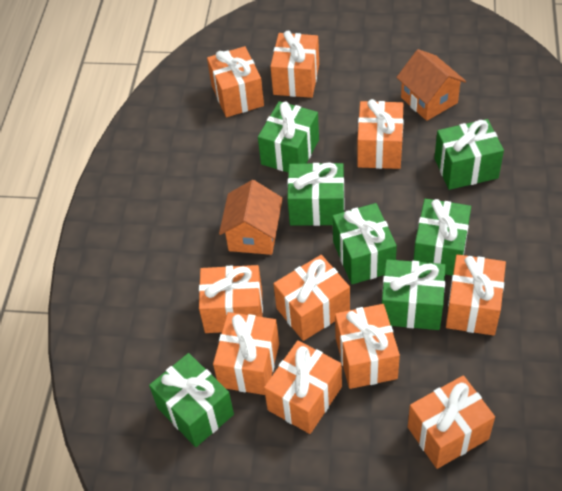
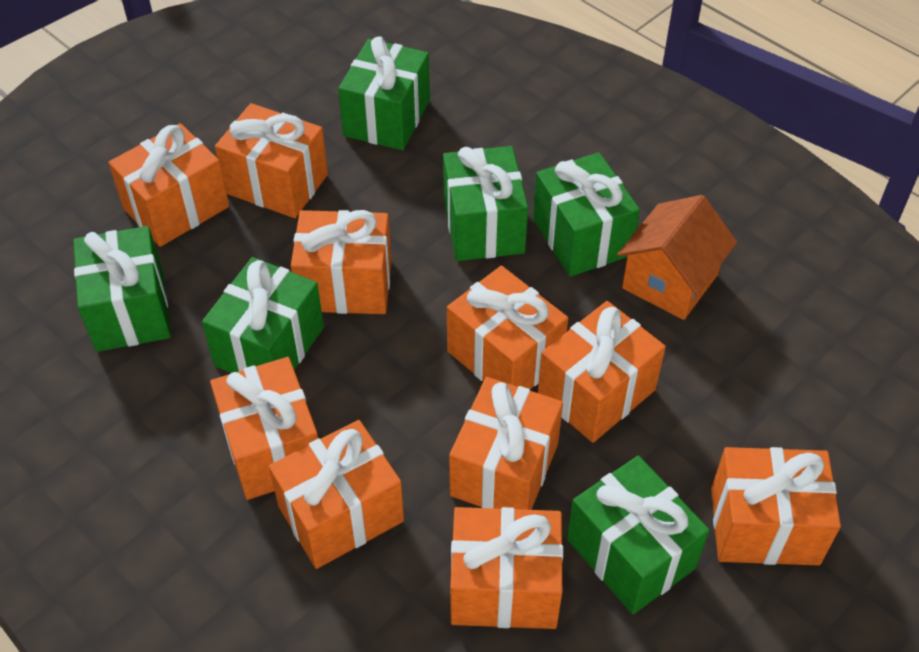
green gift: 7 -> 6
orange house: 2 -> 1

